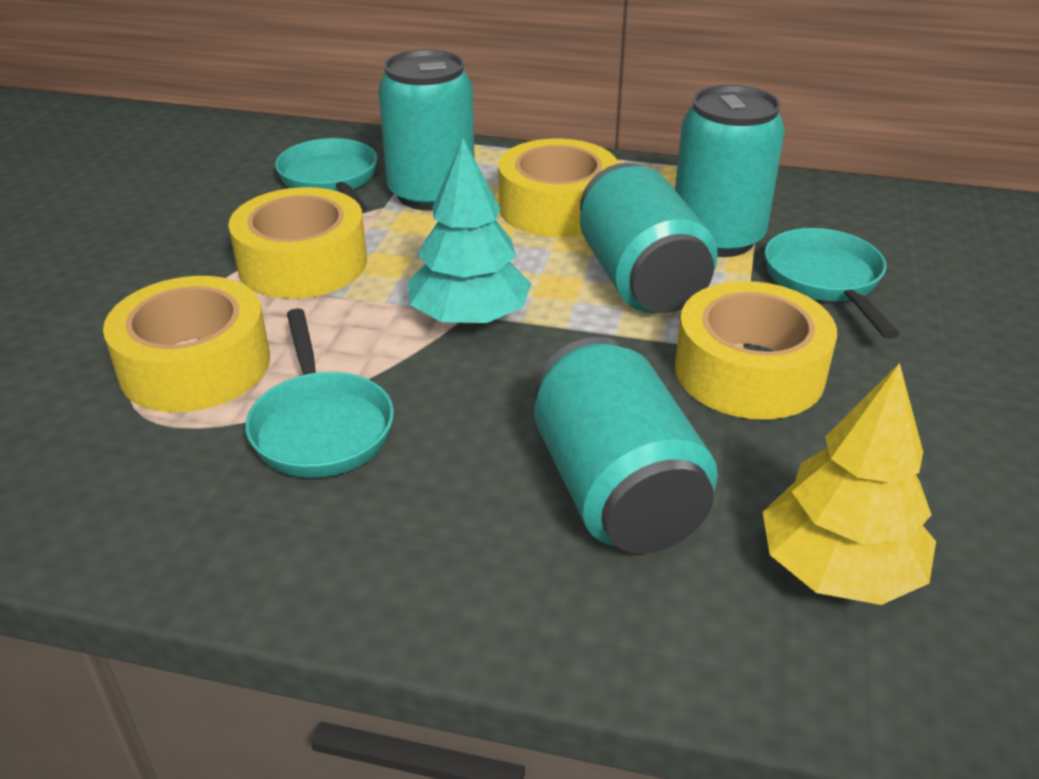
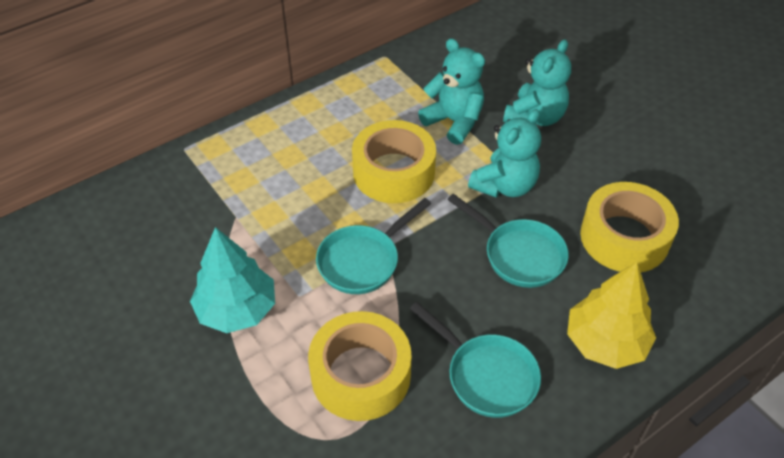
turquoise can: 4 -> 0
turquoise teddy bear: 0 -> 3
yellow tape: 4 -> 3

